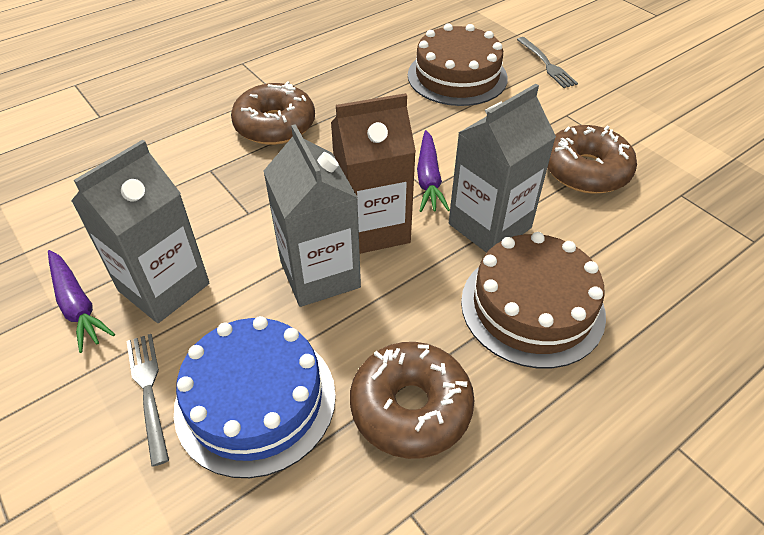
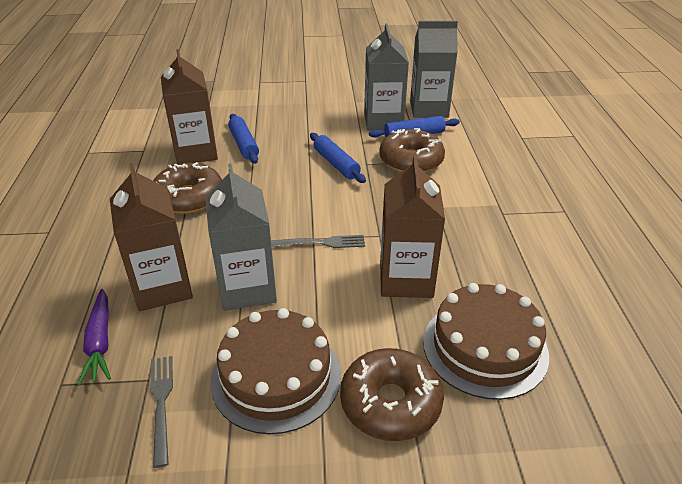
blue cake: 1 -> 0
blue rolling pin: 0 -> 3
brown carton: 1 -> 3
purple carrot: 2 -> 1

